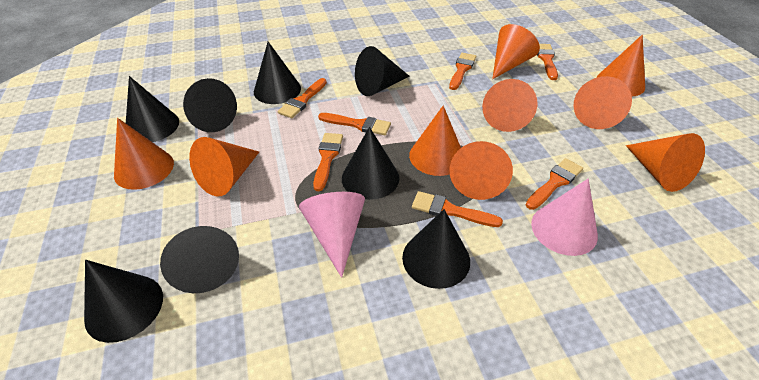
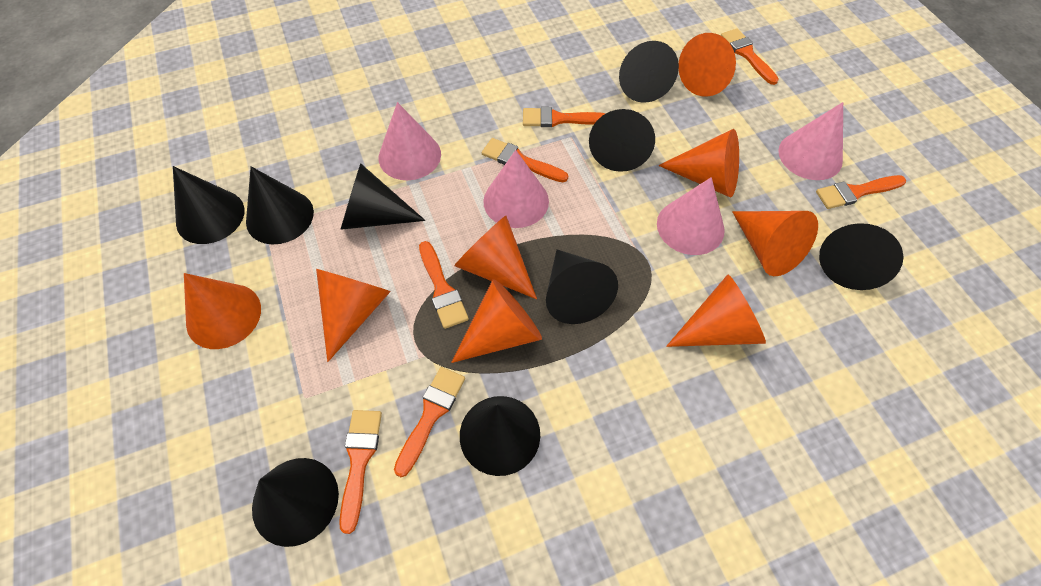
black cone: 8 -> 9
orange cone: 9 -> 8
pink cone: 2 -> 4

